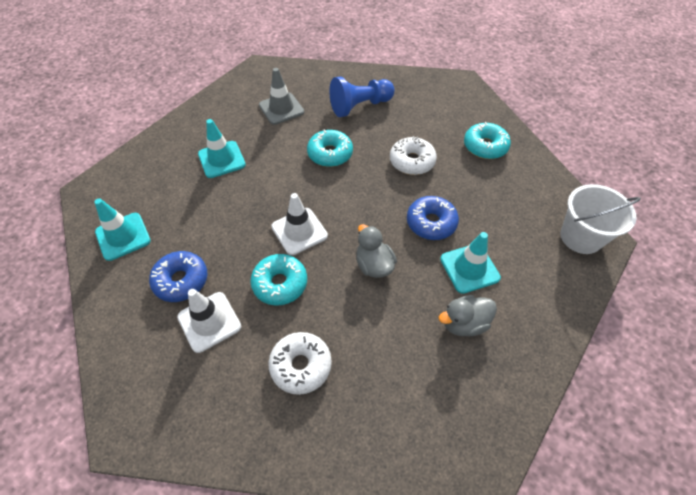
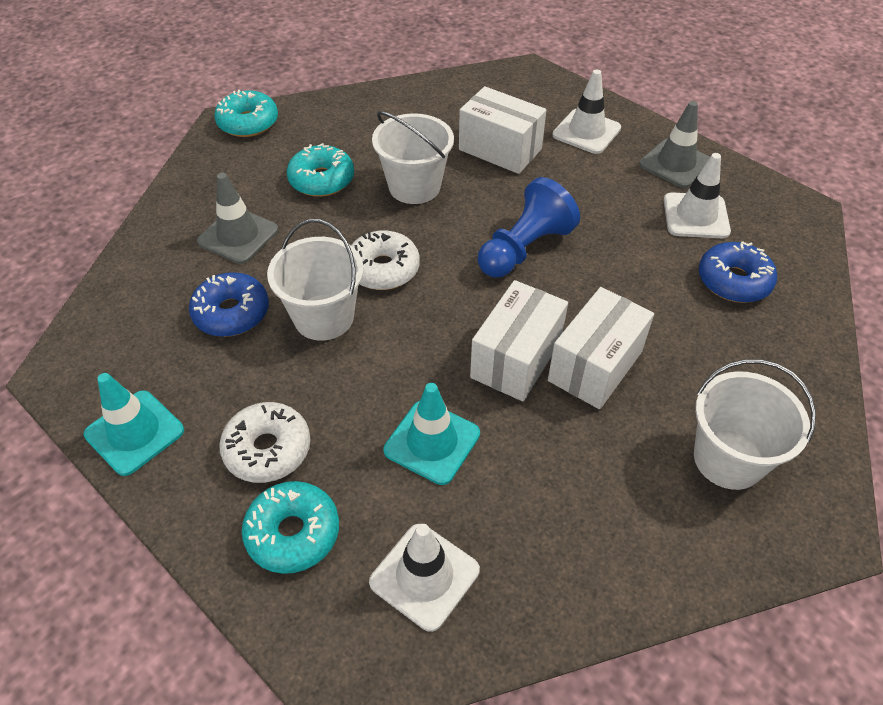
grey duck: 2 -> 0
grey traffic cone: 1 -> 2
turquoise traffic cone: 3 -> 2
white box: 0 -> 3
white bucket: 1 -> 3
white traffic cone: 2 -> 3

